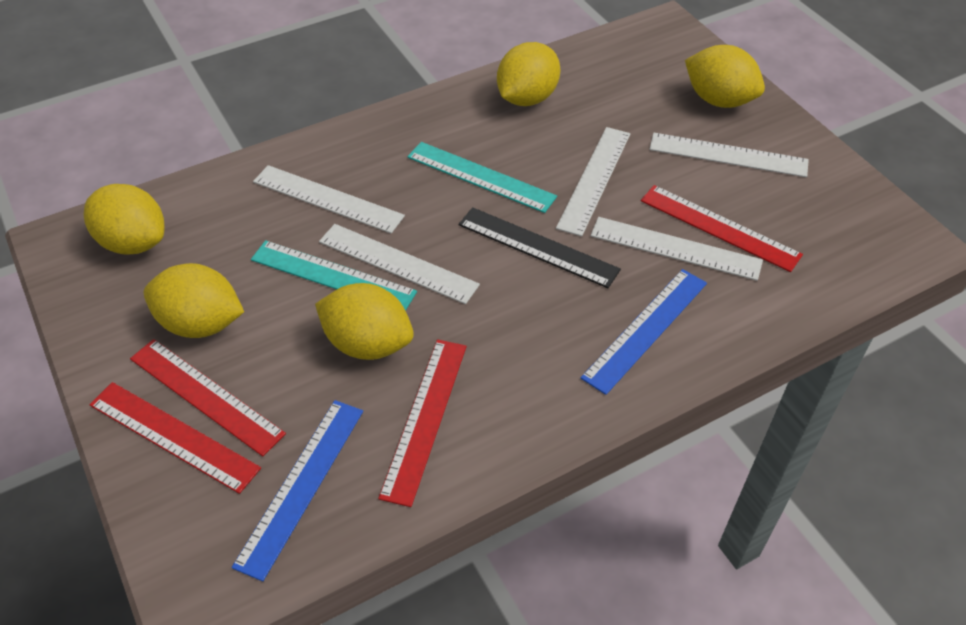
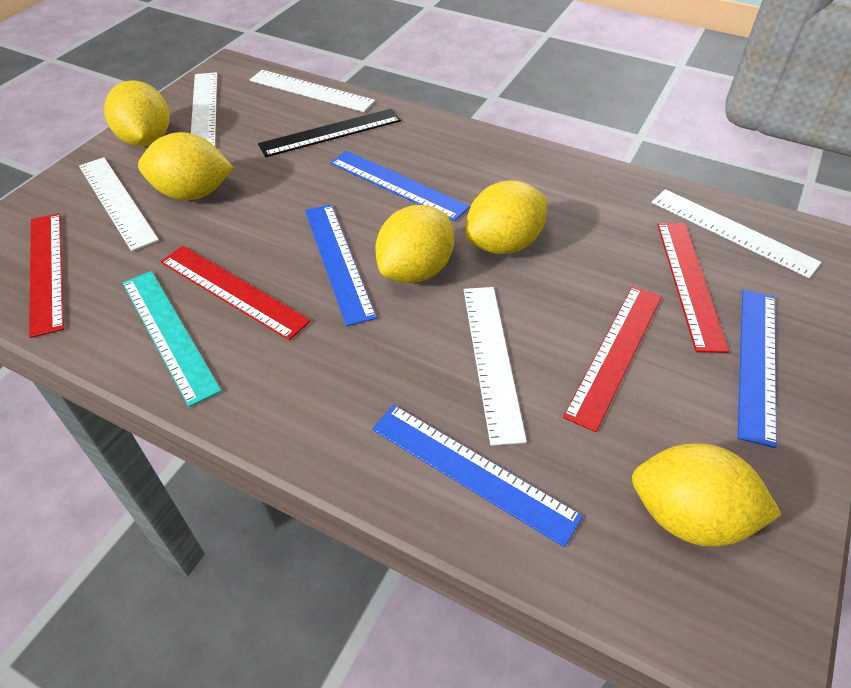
blue ruler: 2 -> 4
turquoise ruler: 2 -> 1

